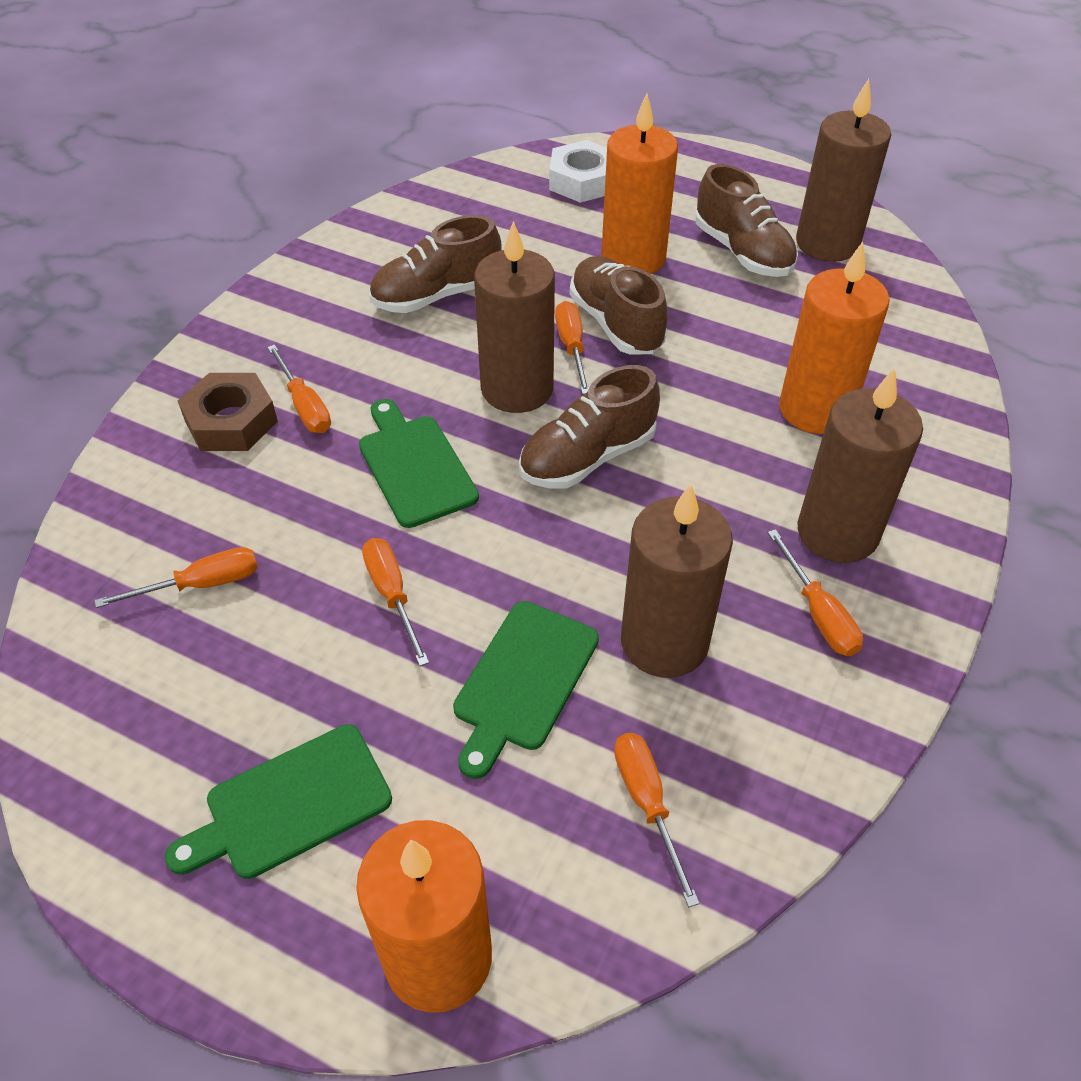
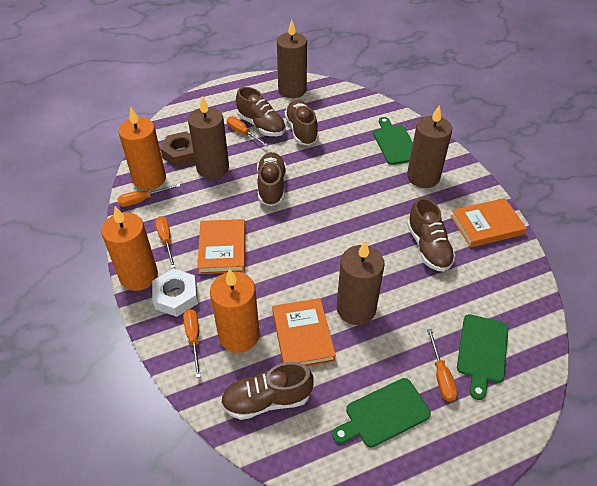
brown shoe: 4 -> 5
orange book: 0 -> 3
orange screwdriver: 6 -> 5

